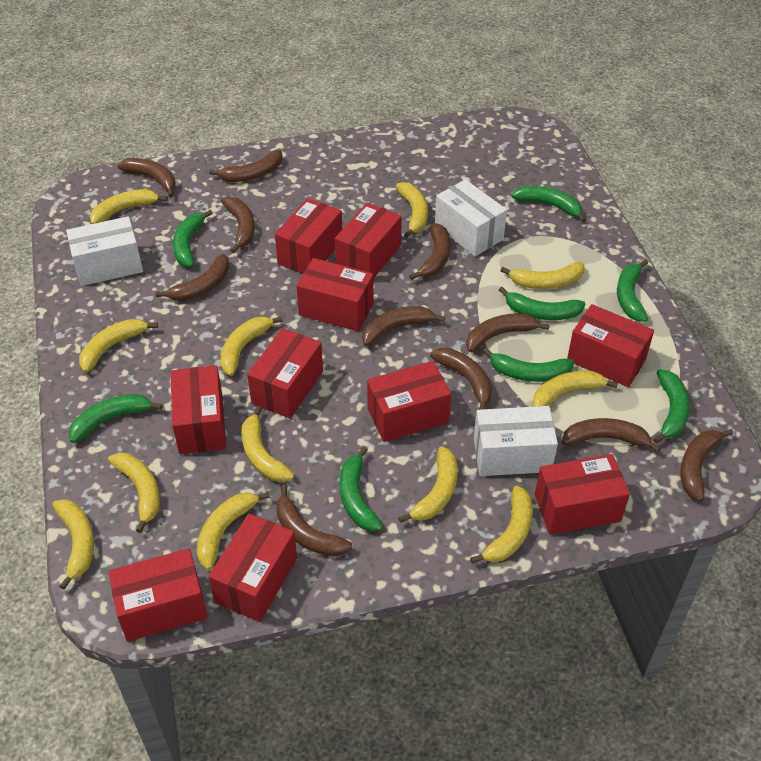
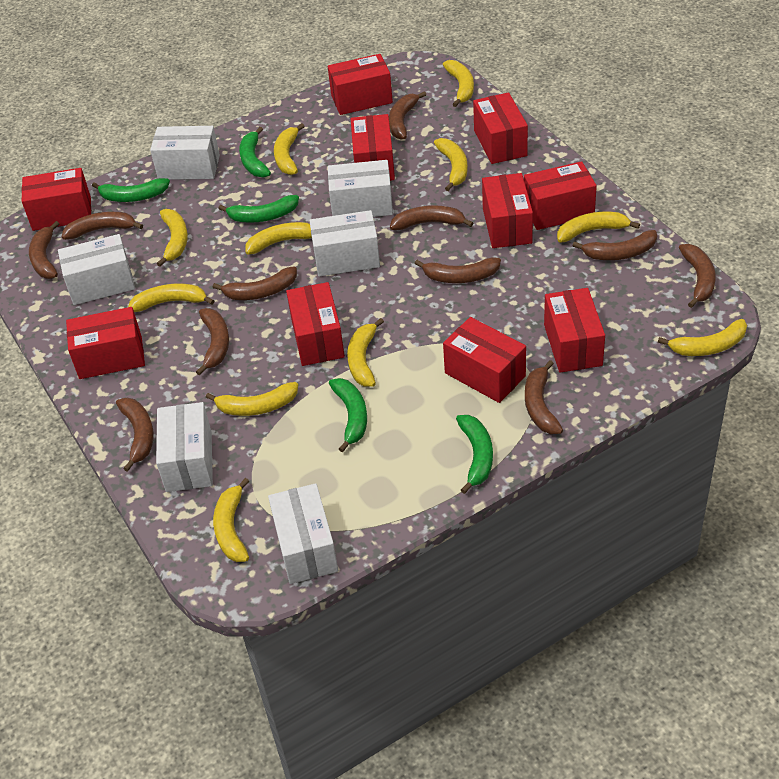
green banana: 8 -> 5
white box: 3 -> 6
yellow banana: 12 -> 11

